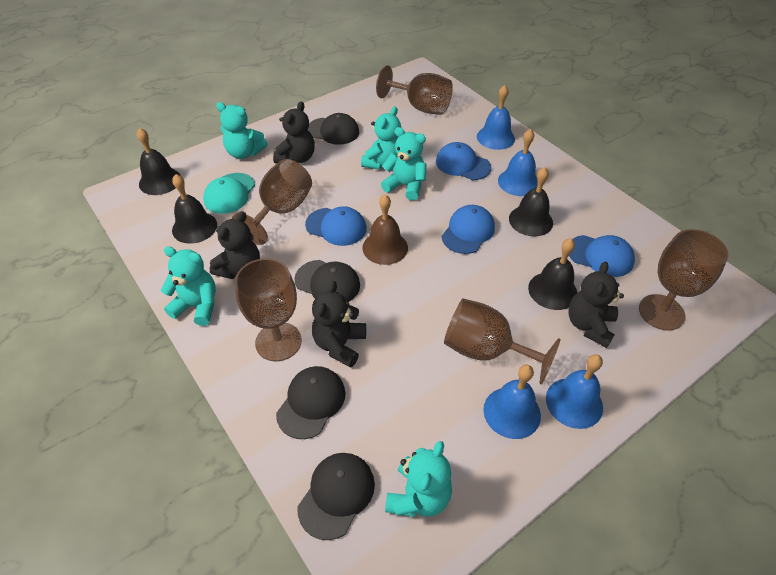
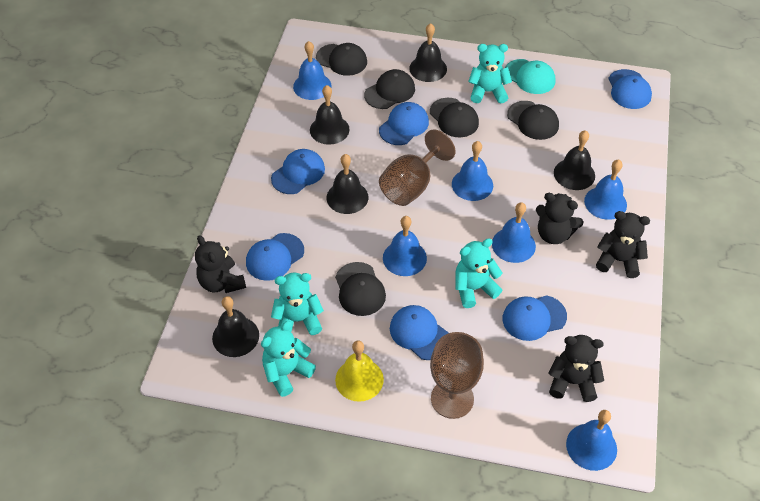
black bell: 4 -> 5
black cap: 4 -> 5
blue bell: 4 -> 6
blue cap: 4 -> 6
brown bell: 1 -> 0
brown goblet: 5 -> 2
turquoise teddy bear: 5 -> 4
yellow bell: 0 -> 1

